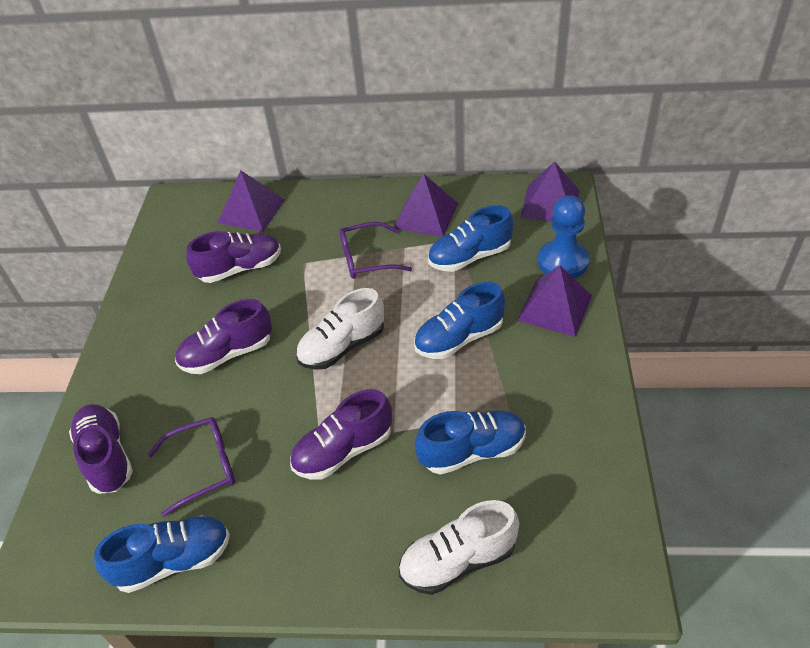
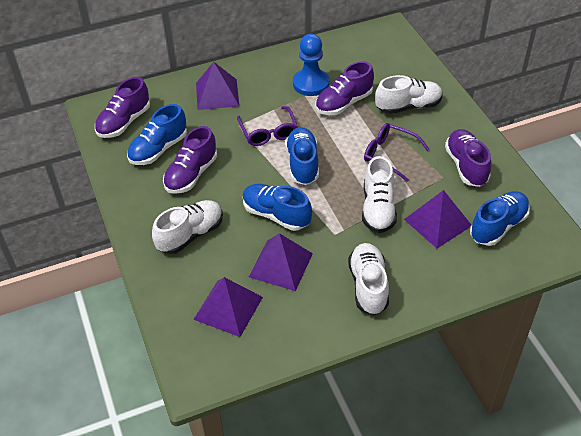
white shoe: 2 -> 4

